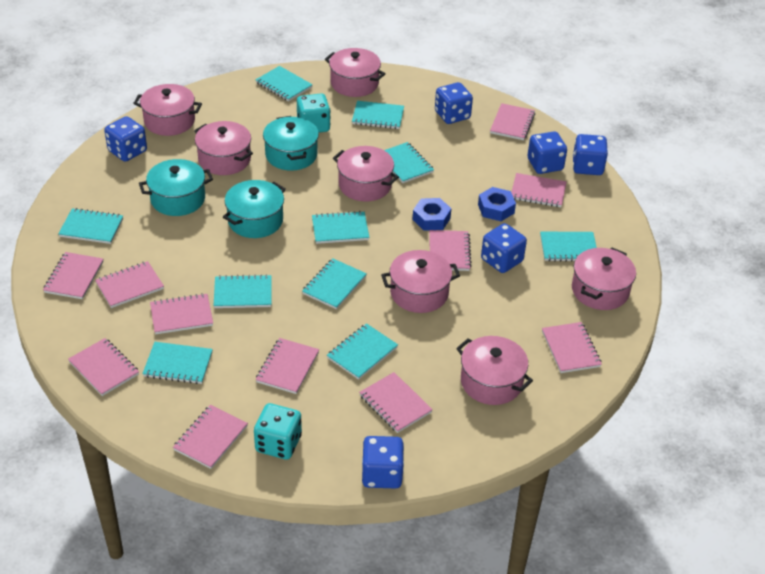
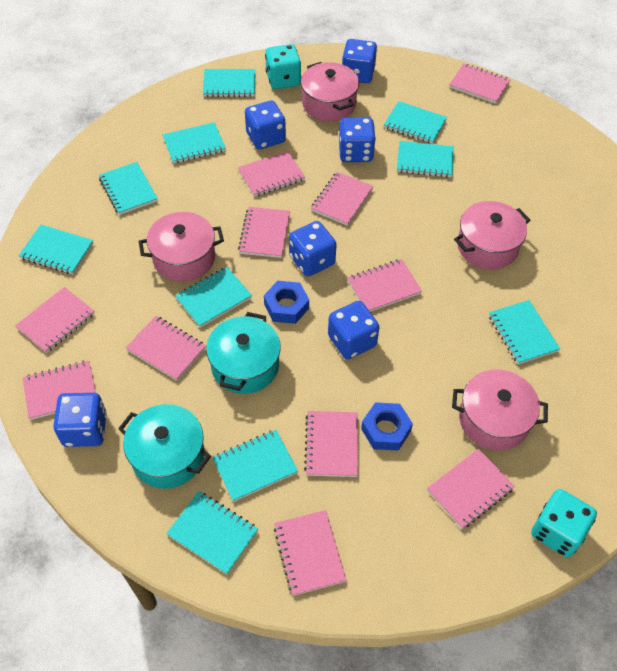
pink pot: 7 -> 4
turquoise pot: 3 -> 2

